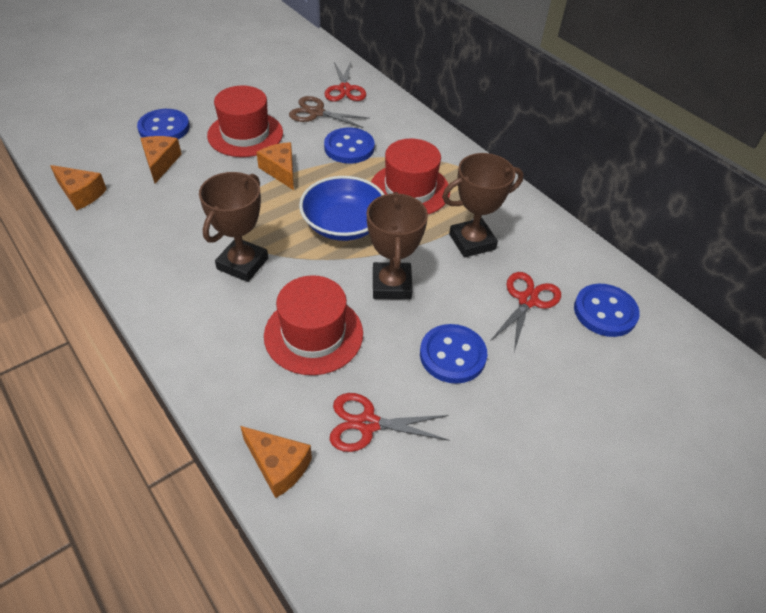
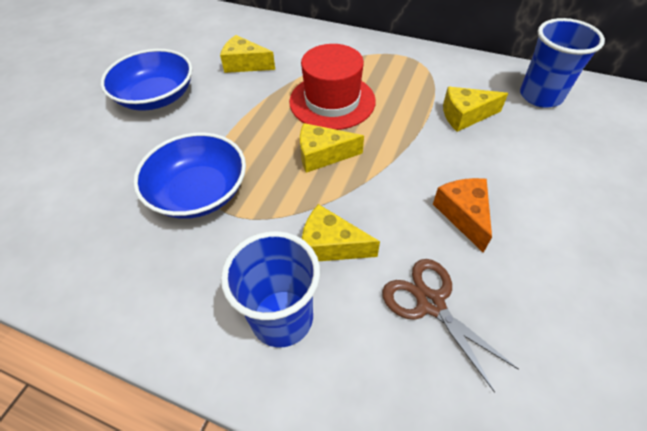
blue bowl: 1 -> 2
blue button: 4 -> 0
blue cup: 0 -> 2
brown trophy: 3 -> 0
orange cheese: 4 -> 1
red hat: 3 -> 1
red scissors: 3 -> 0
yellow cheese: 0 -> 4

